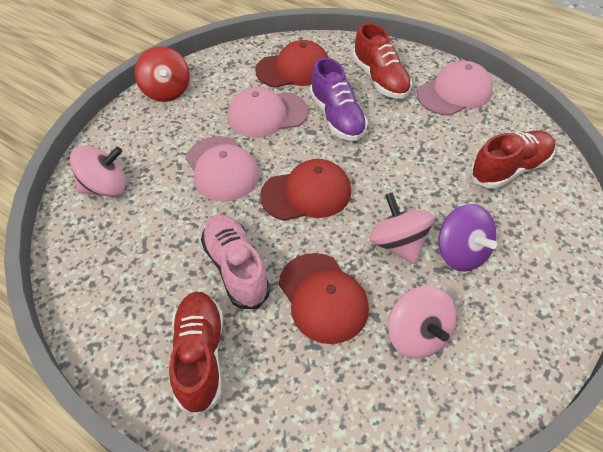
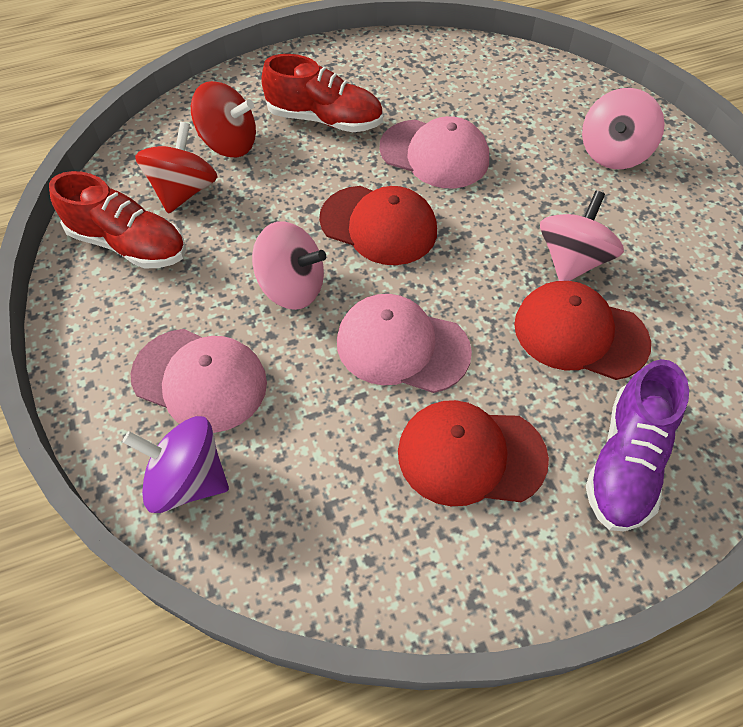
pink shoe: 1 -> 0
red shoe: 3 -> 2
red spinning top: 1 -> 2

